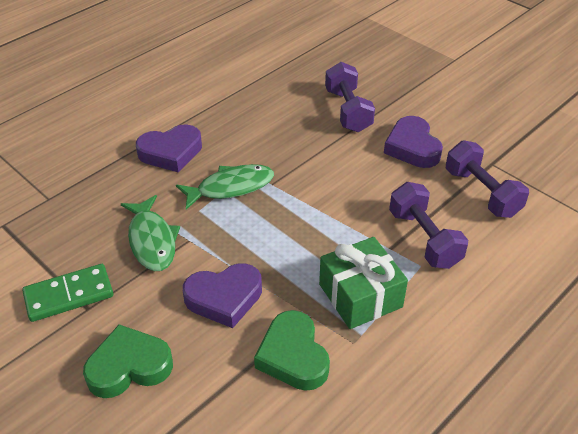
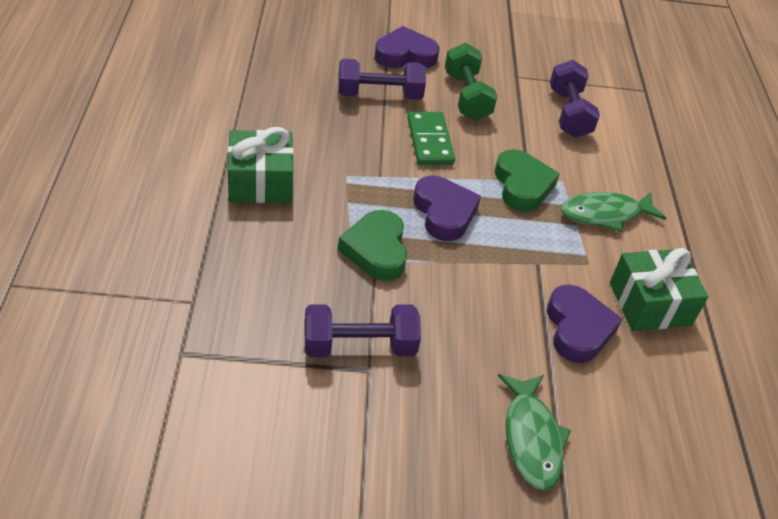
green dumbbell: 0 -> 1
green gift: 1 -> 2

